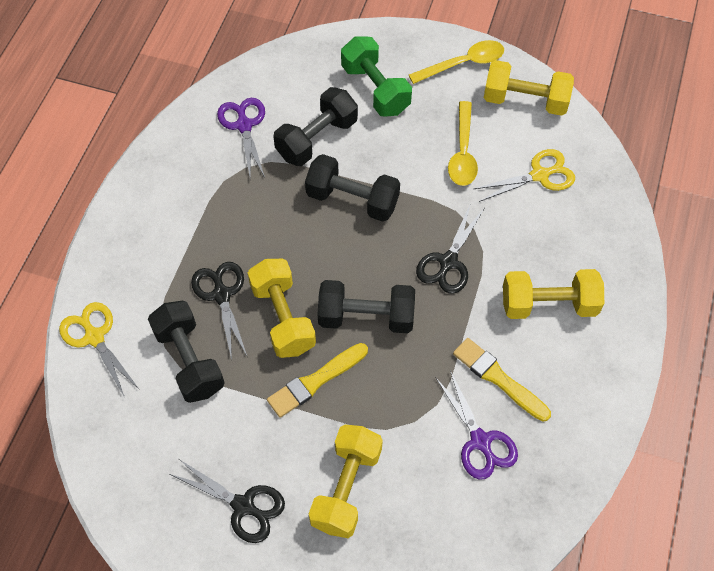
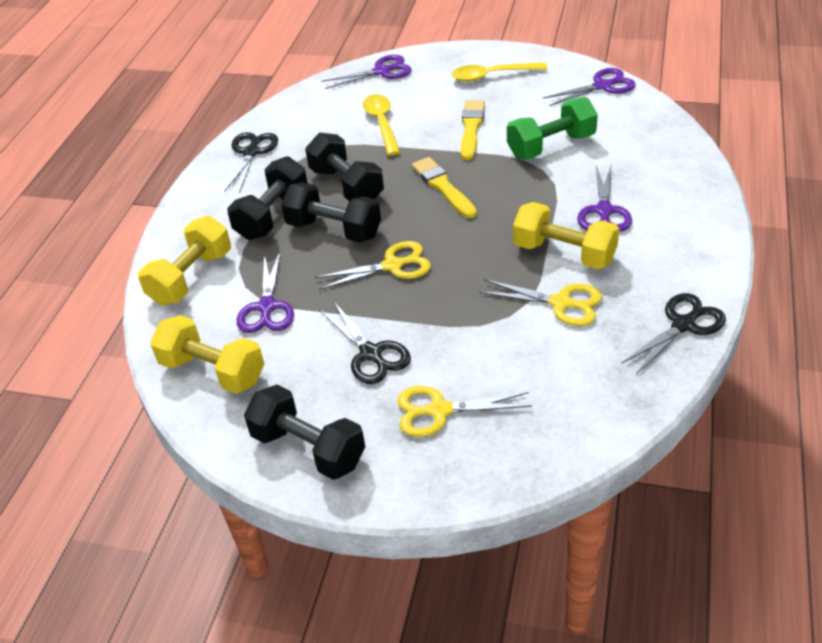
purple scissors: 2 -> 4
yellow dumbbell: 4 -> 3
yellow scissors: 2 -> 3

